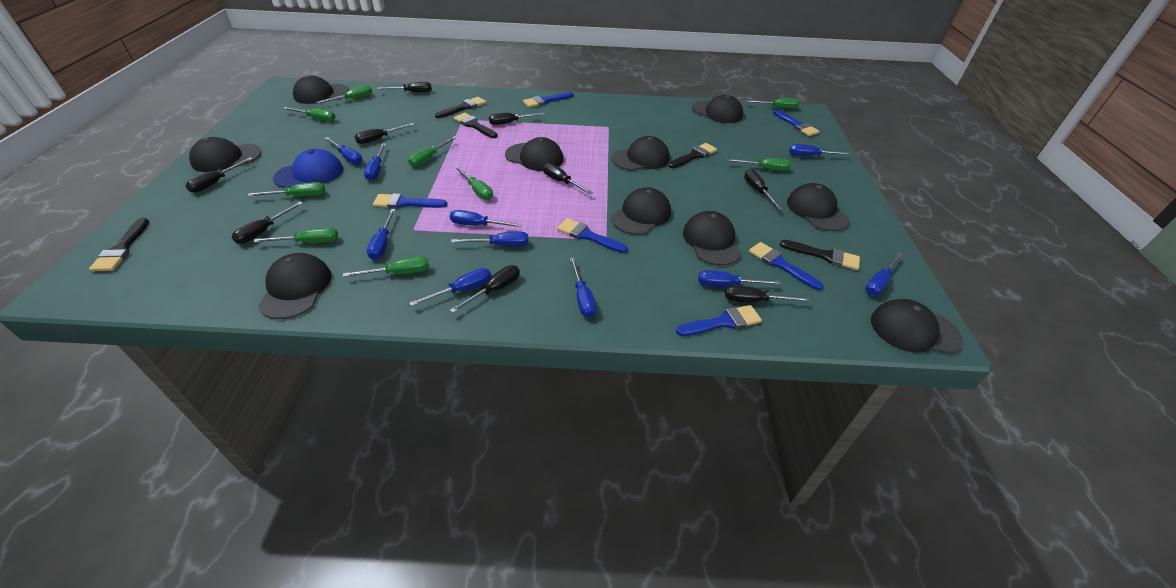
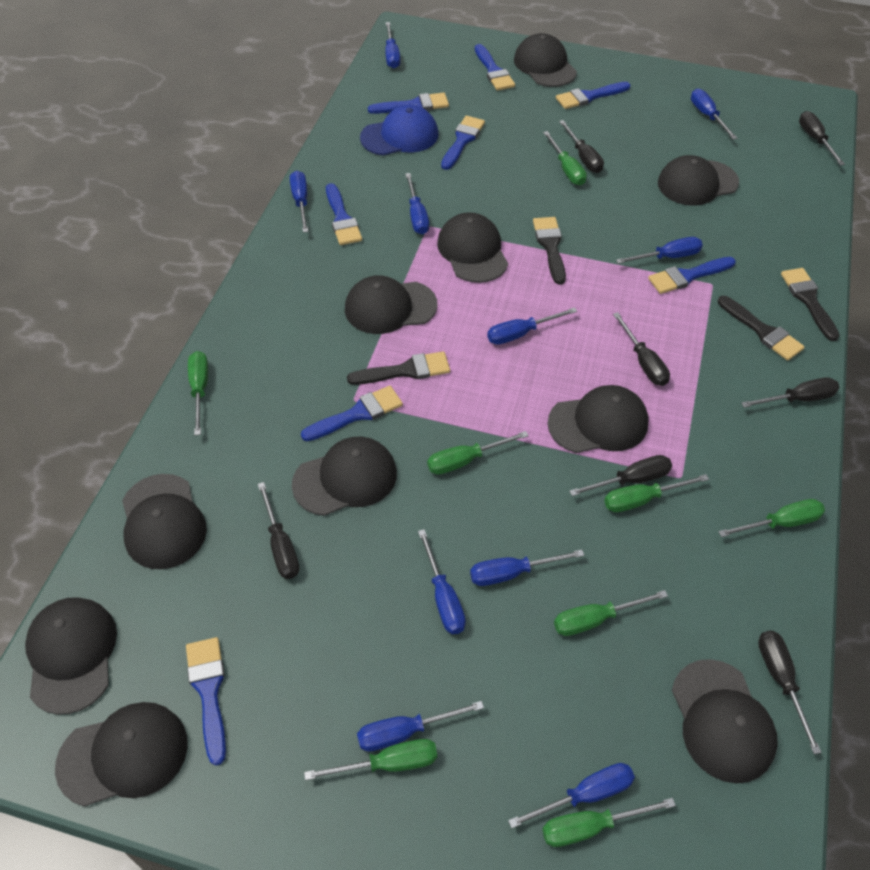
black brush: 5 -> 4
black screwdriver: 9 -> 7
blue brush: 6 -> 8
green screwdriver: 9 -> 8

